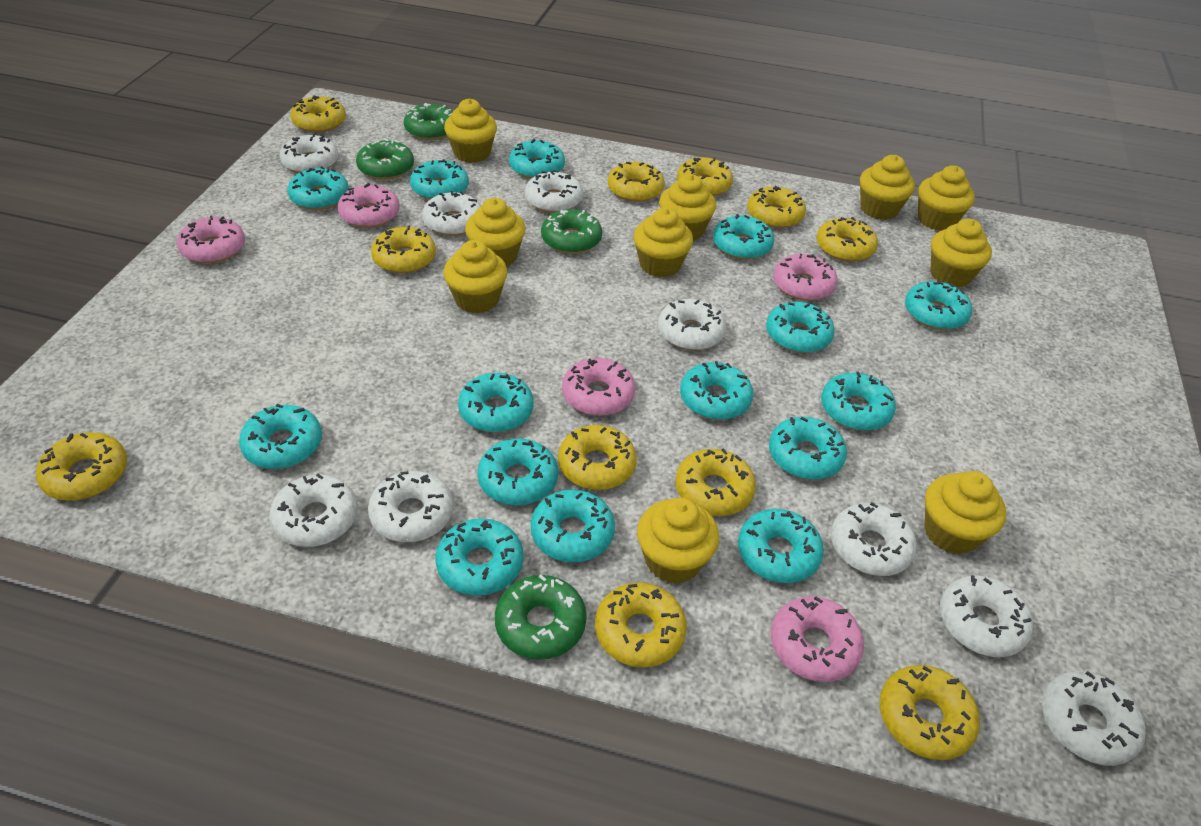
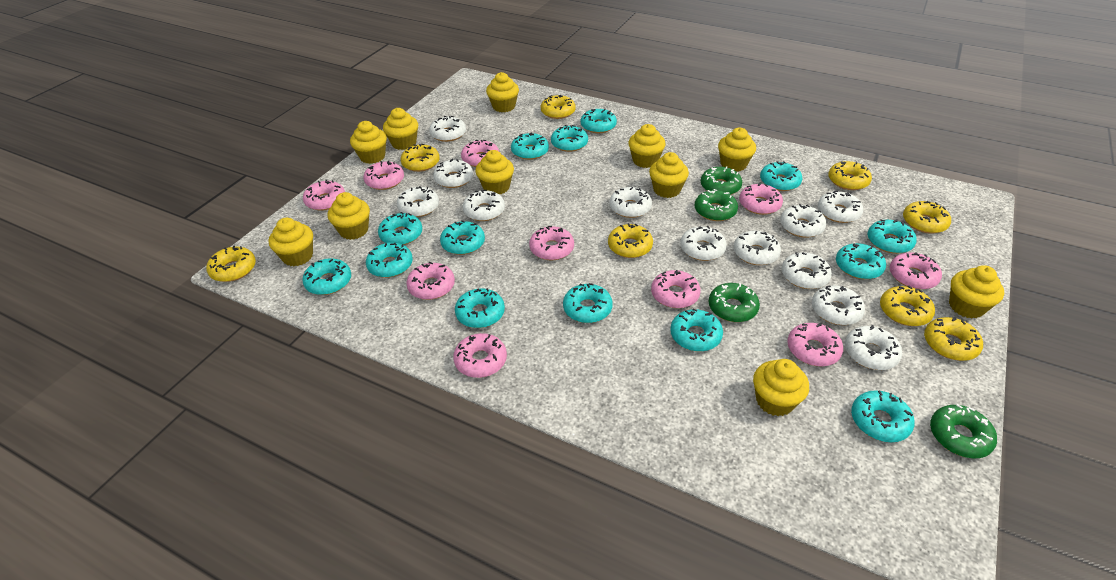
pink donut: 5 -> 10
turquoise donut: 15 -> 14
white donut: 9 -> 12
yellow cupcake: 10 -> 11
yellow donut: 11 -> 8

